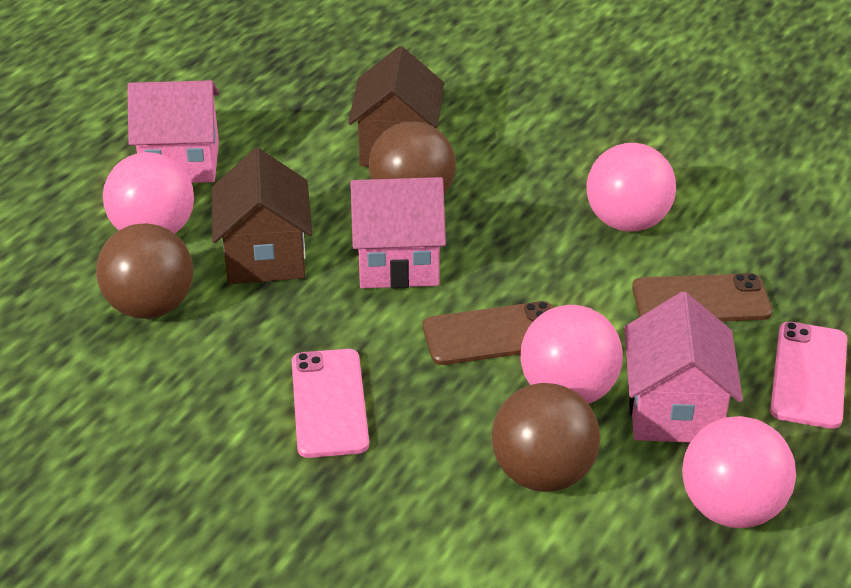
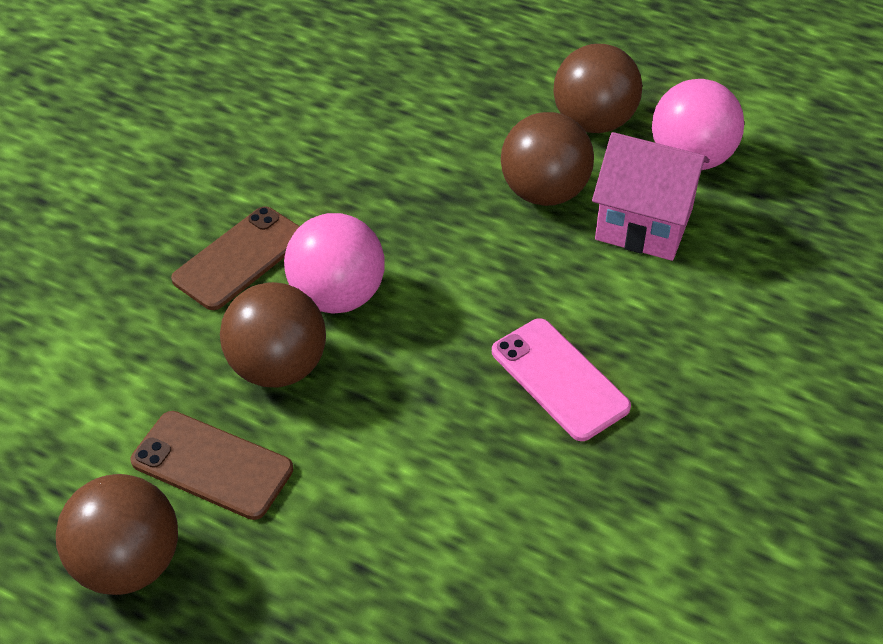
brown ball: 3 -> 4
brown house: 2 -> 0
pink ball: 4 -> 2
pink house: 3 -> 1
pink phone: 2 -> 1

